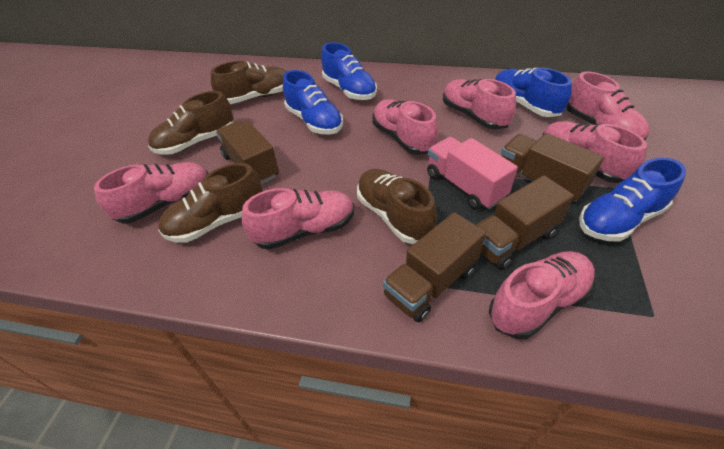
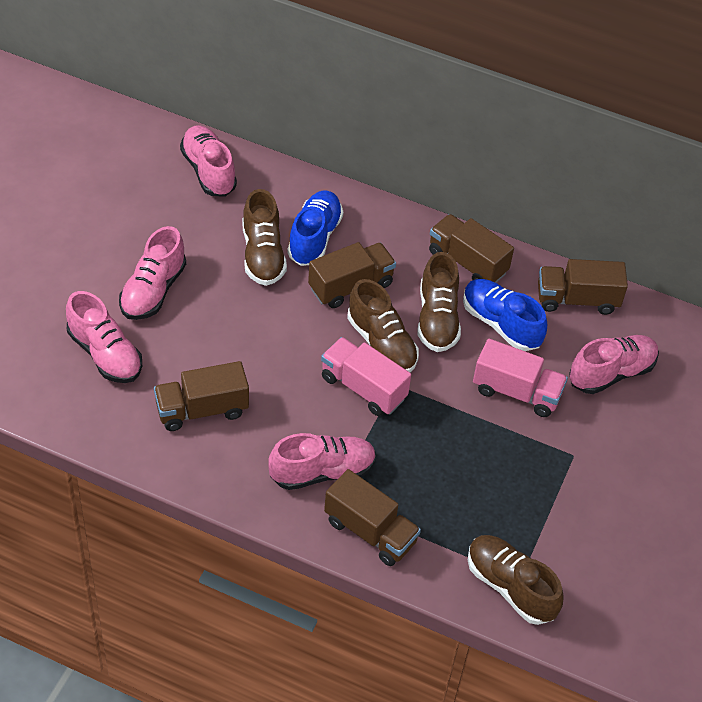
blue shoe: 4 -> 2
brown truck: 4 -> 5
pink shoe: 7 -> 5
pink truck: 1 -> 2

